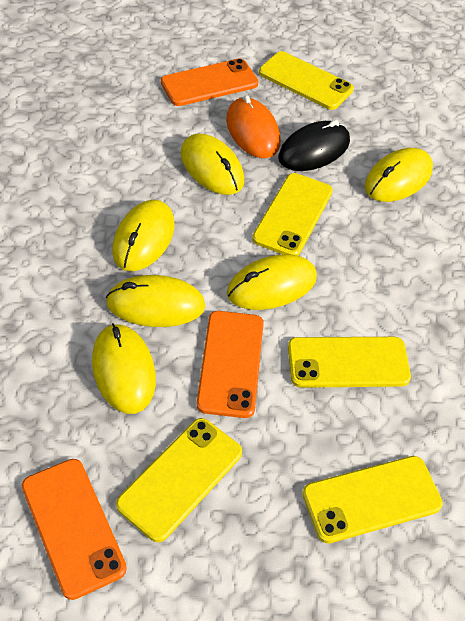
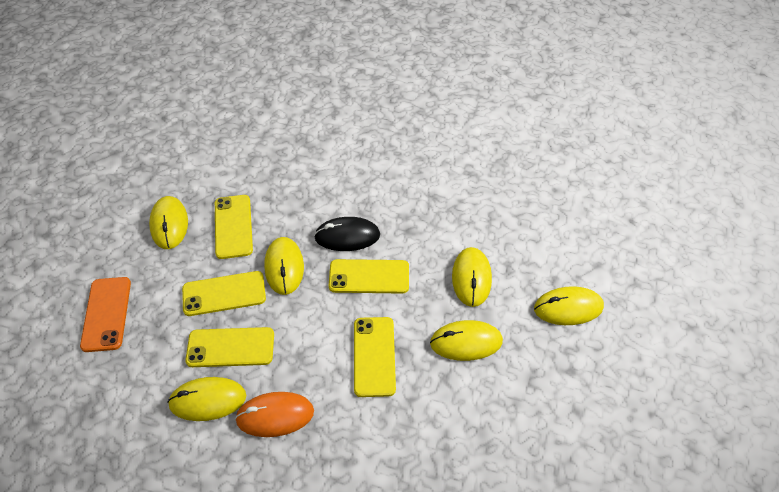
orange phone: 3 -> 1

